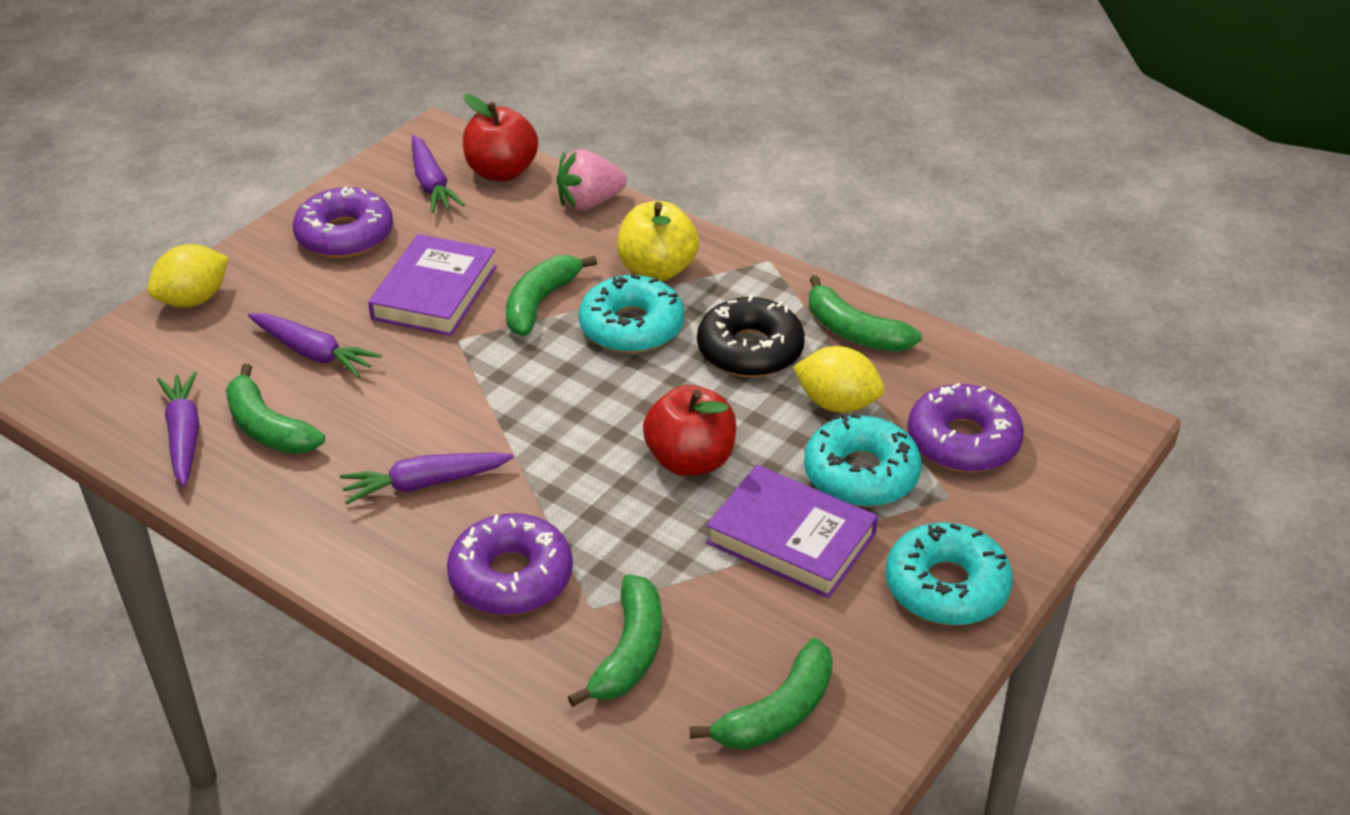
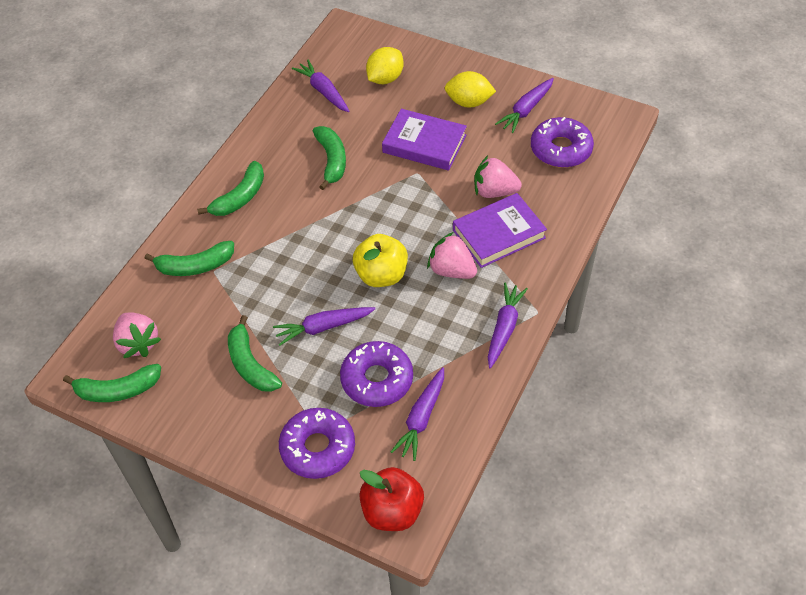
black donut: 1 -> 0
pink strawberry: 1 -> 3
purple carrot: 4 -> 5
red apple: 2 -> 1
turquoise donut: 3 -> 0

